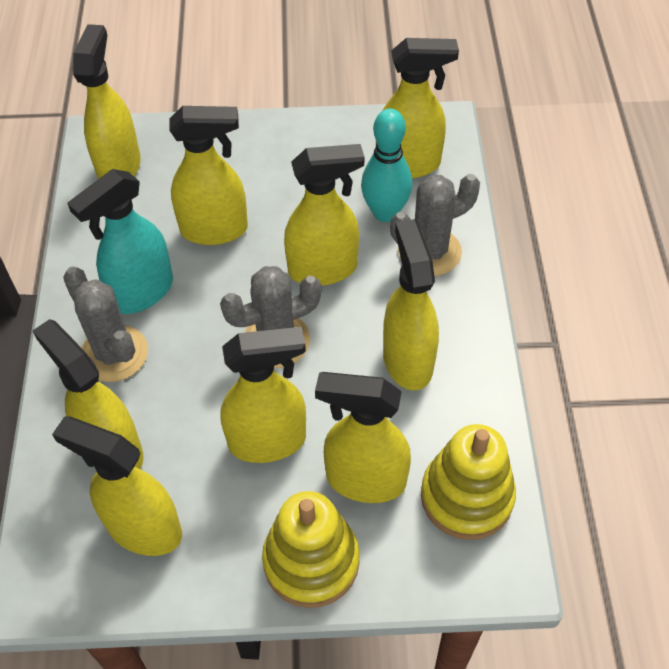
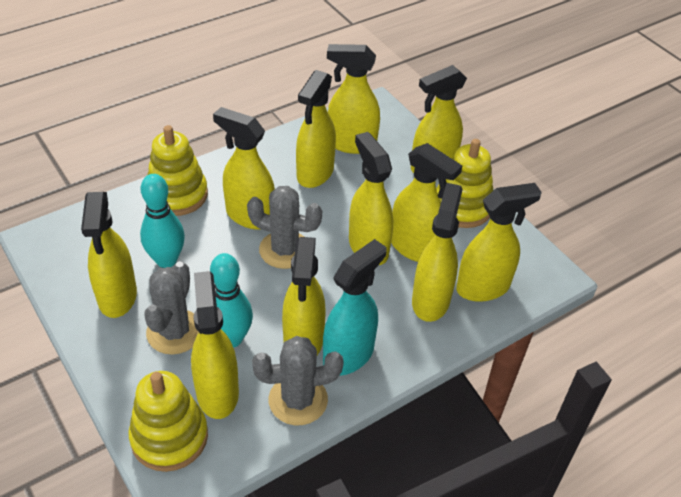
turquoise bowling pin: 1 -> 2
yellow spray bottle: 9 -> 11
yellow stacking toy: 2 -> 3

